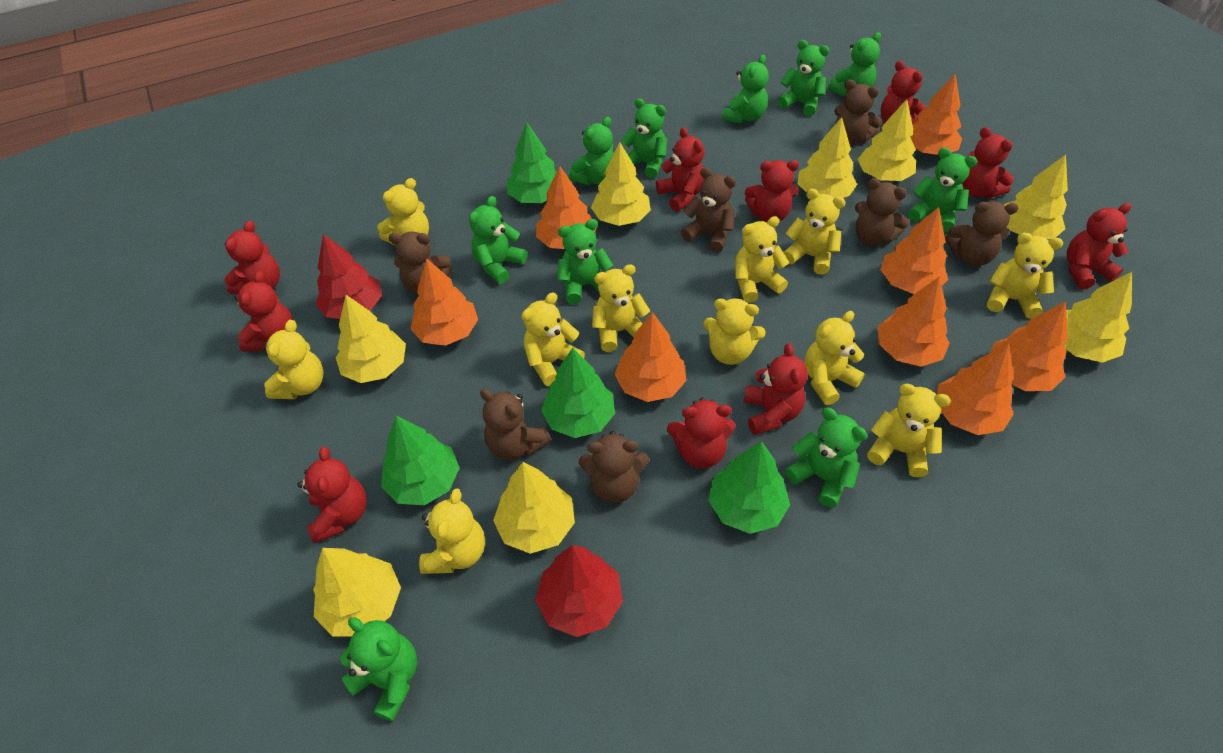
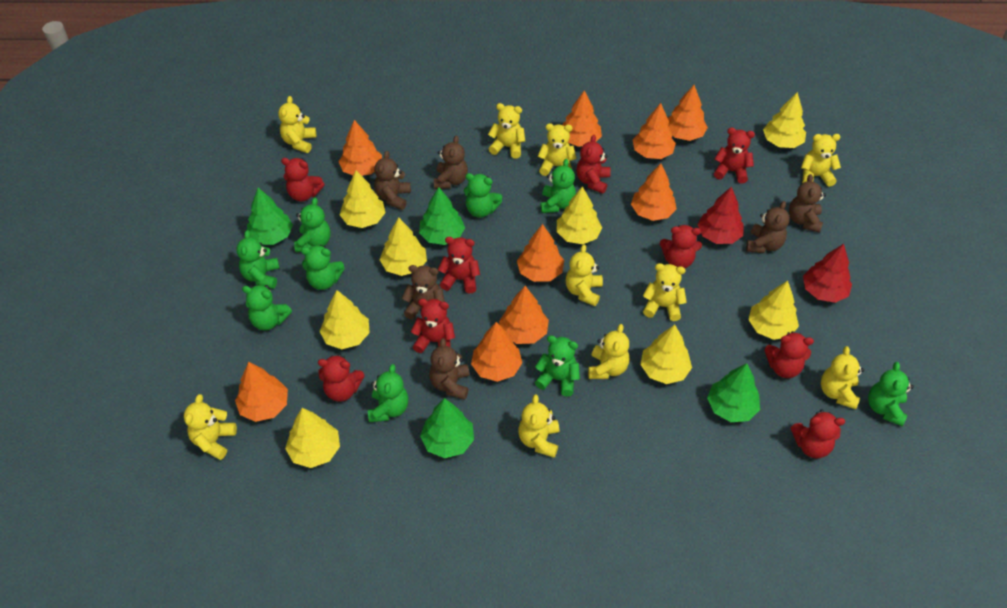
brown teddy bear: 7 -> 6
green teddy bear: 10 -> 9
orange tree: 8 -> 9
red teddy bear: 10 -> 9
yellow teddy bear: 11 -> 10

